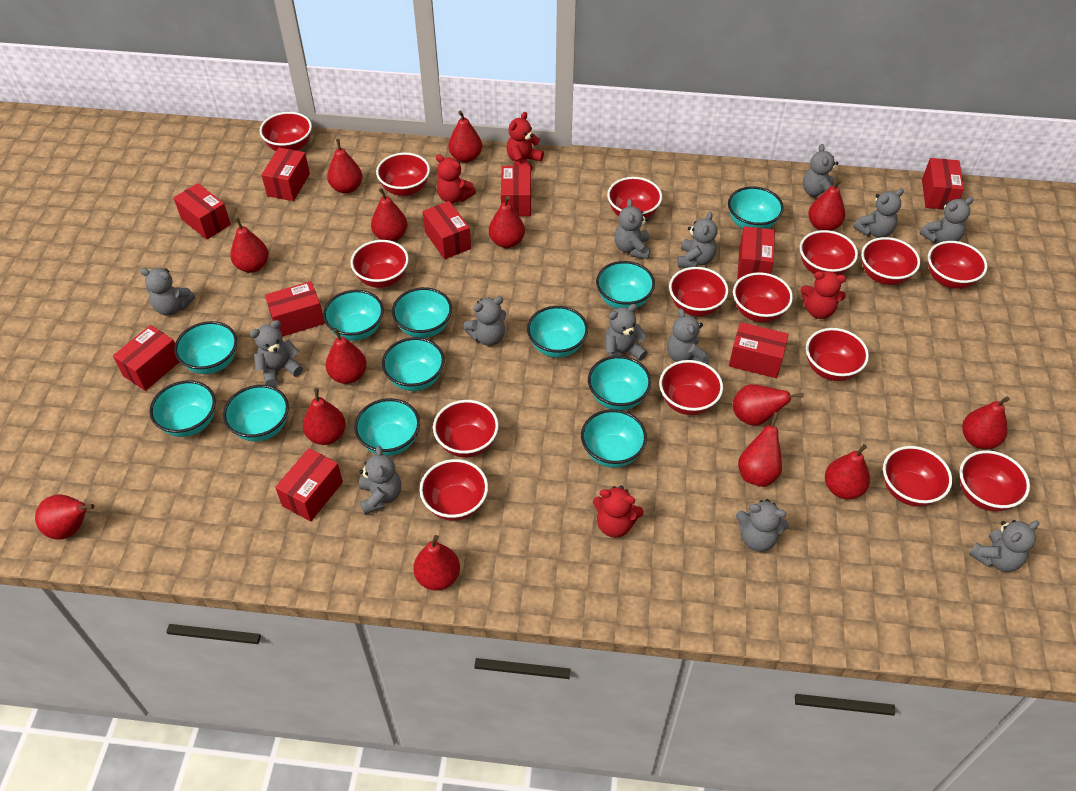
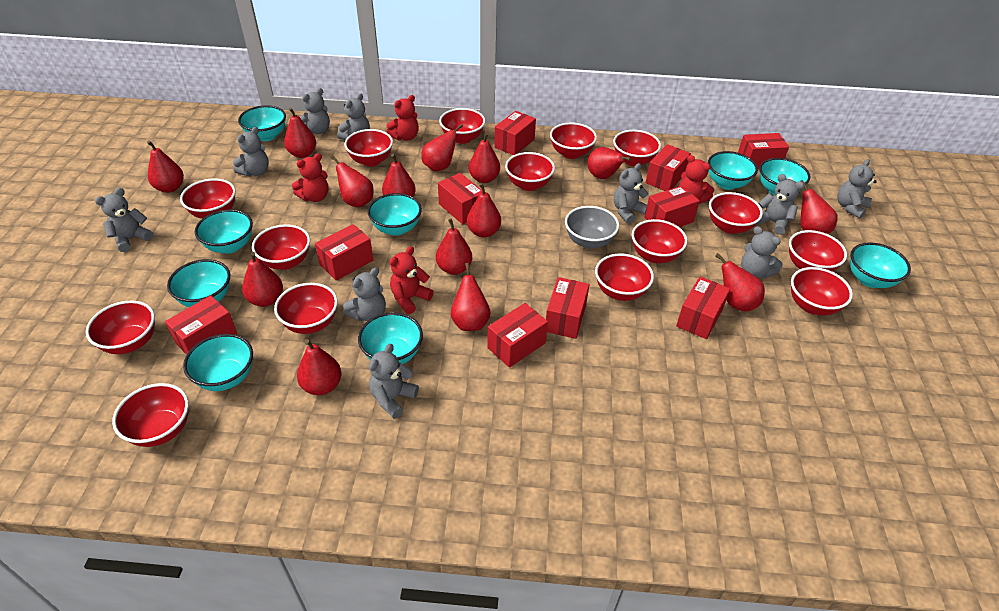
grey bowl: 0 -> 1
grey teddy bear: 13 -> 10
turquoise bowl: 12 -> 9

